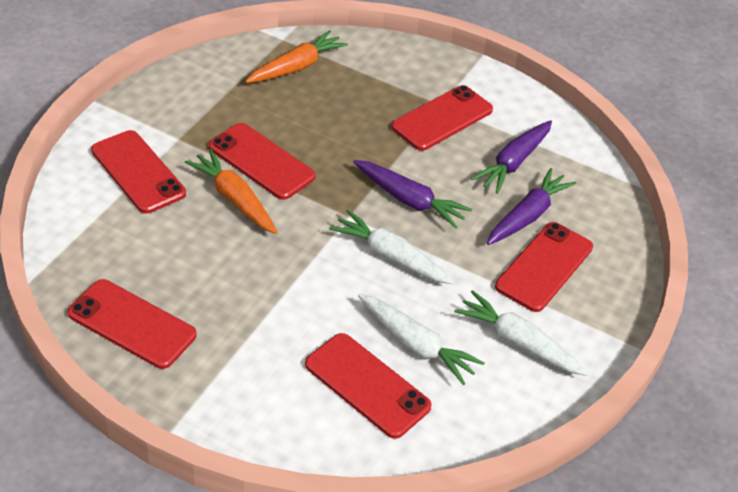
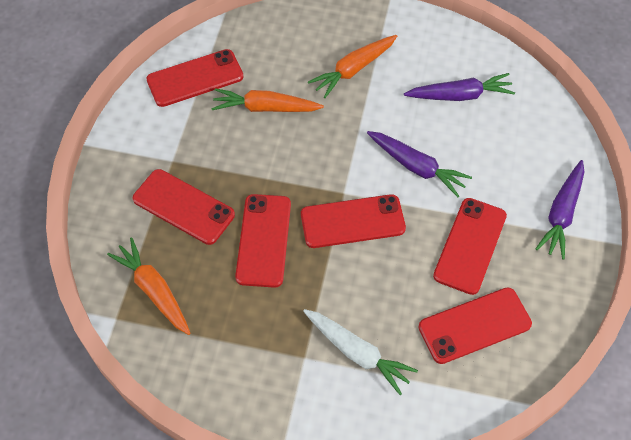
orange carrot: 2 -> 3
white carrot: 3 -> 1

